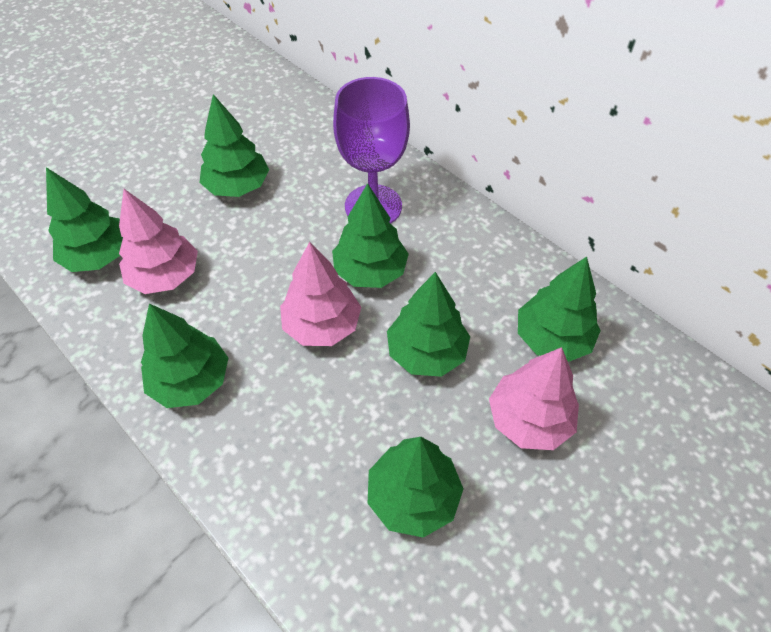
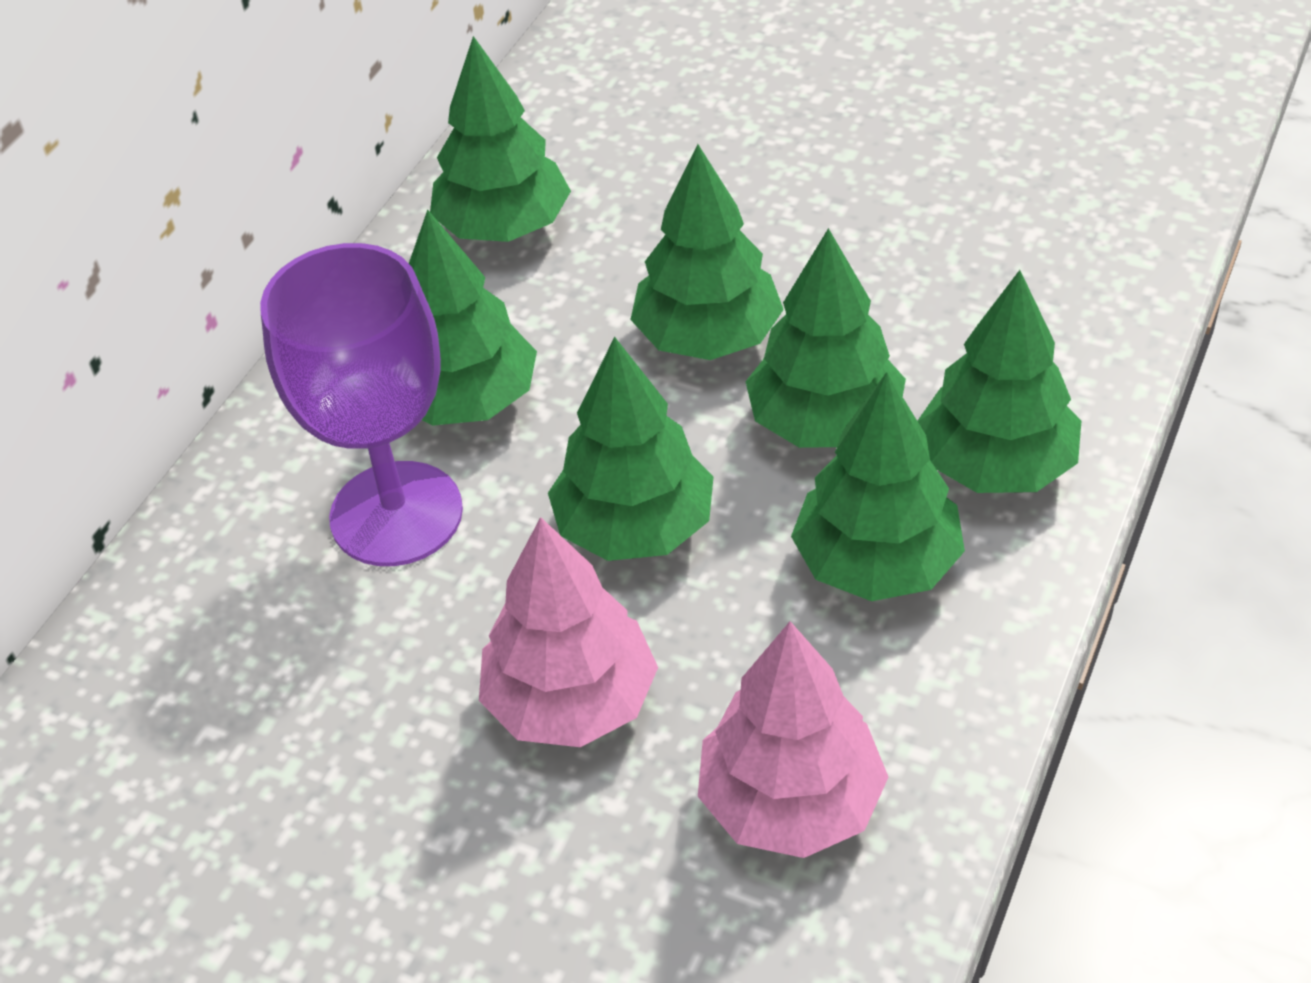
pink tree: 3 -> 2

